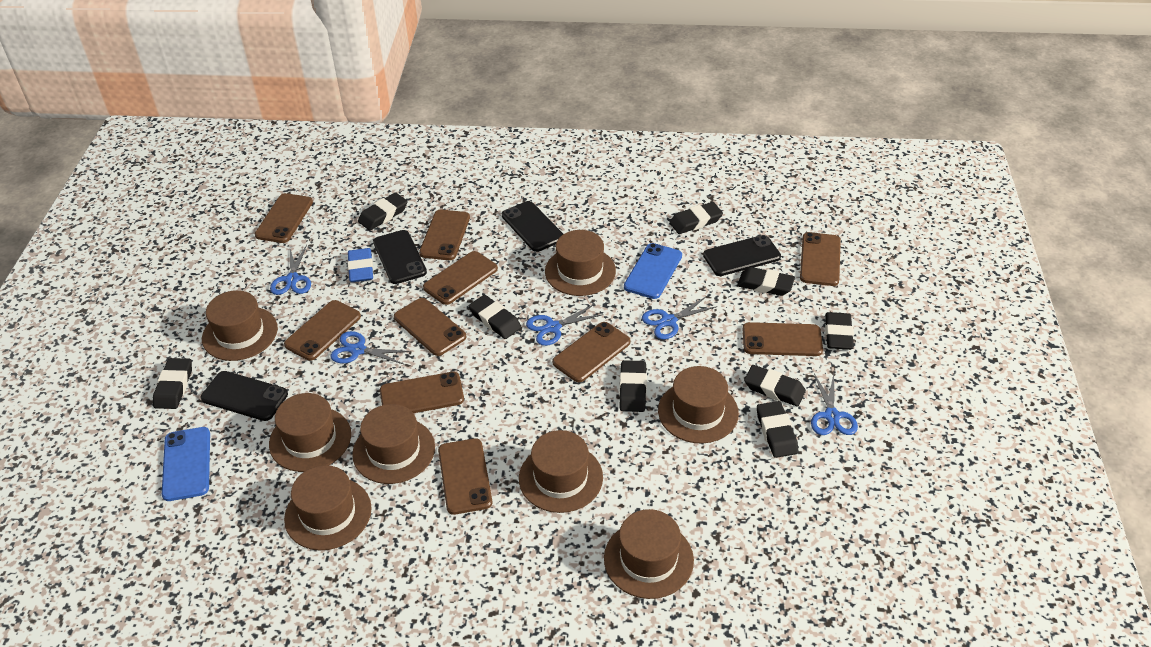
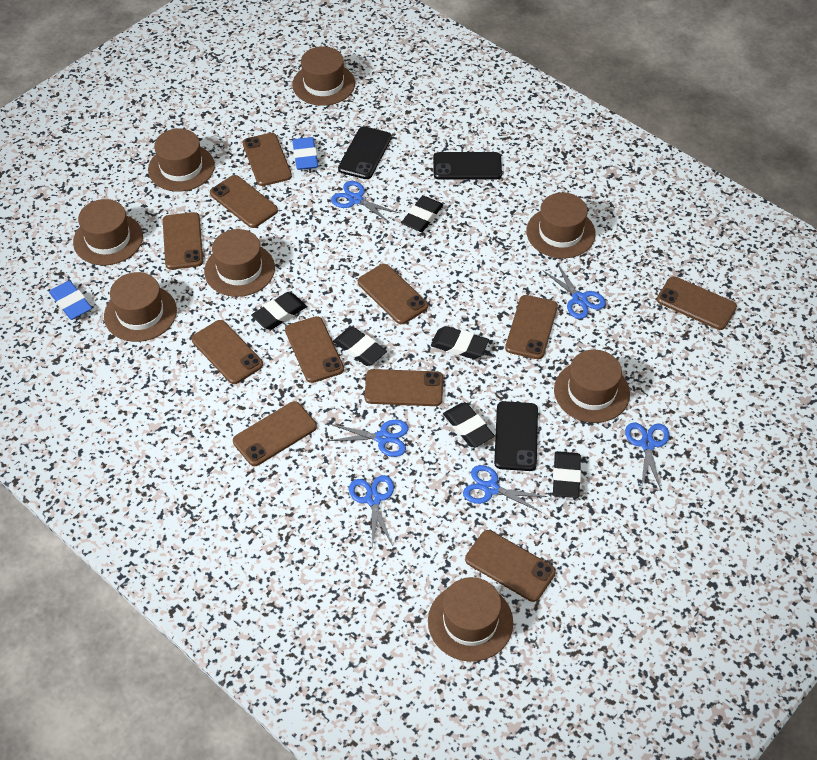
black eraser: 9 -> 6
black phone: 4 -> 3
blue eraser: 1 -> 2
blue phone: 2 -> 0
blue scissors: 5 -> 6
brown phone: 10 -> 11

